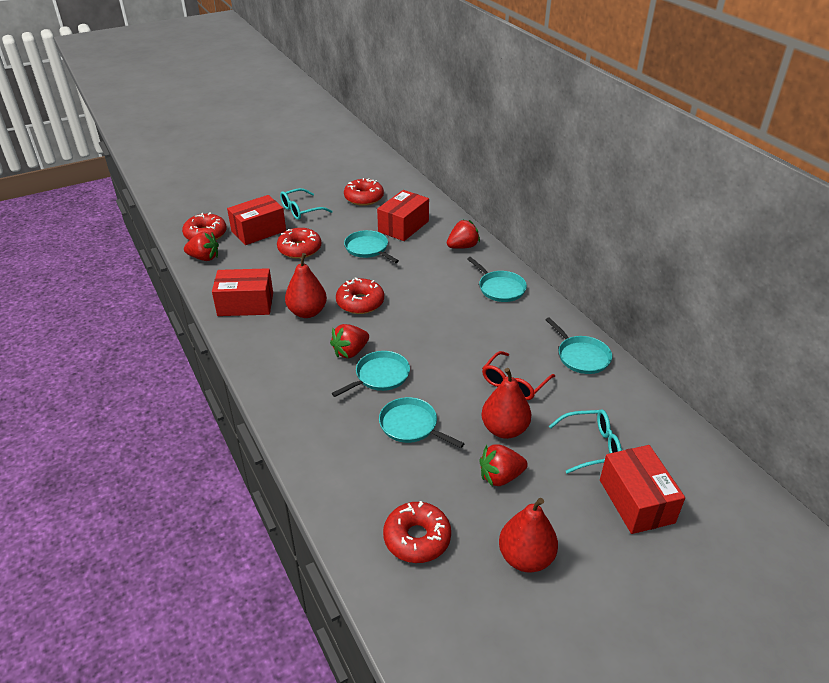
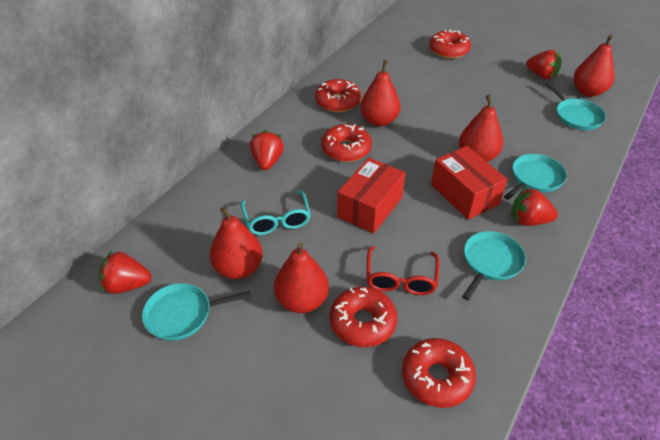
red box: 4 -> 2
red pear: 3 -> 5
turquoise glasses: 2 -> 1
turquoise pan: 5 -> 4

